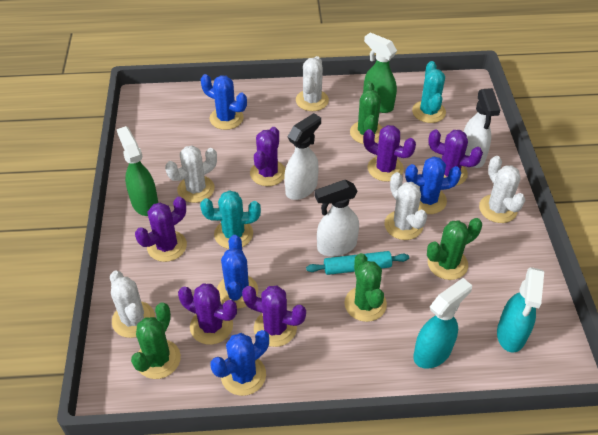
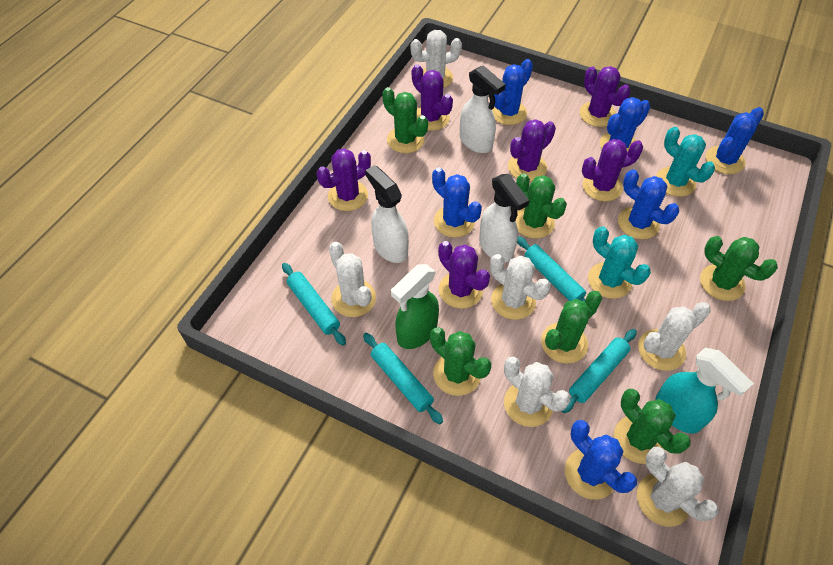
blue cactus: 4 -> 6
green cactus: 4 -> 6
green spray bottle: 2 -> 1
turquoise rolling pin: 1 -> 4
turquoise spray bottle: 2 -> 1
white cactus: 5 -> 6

